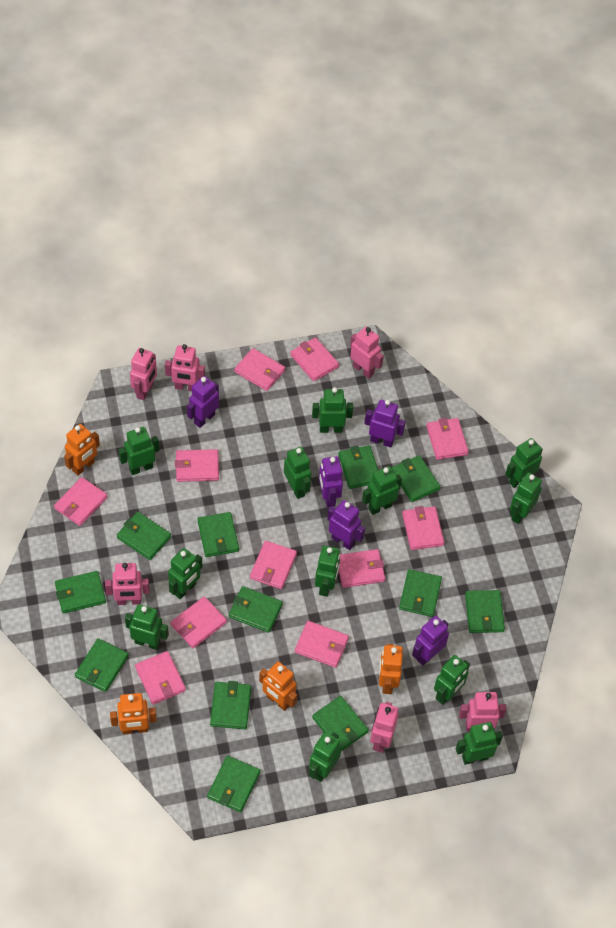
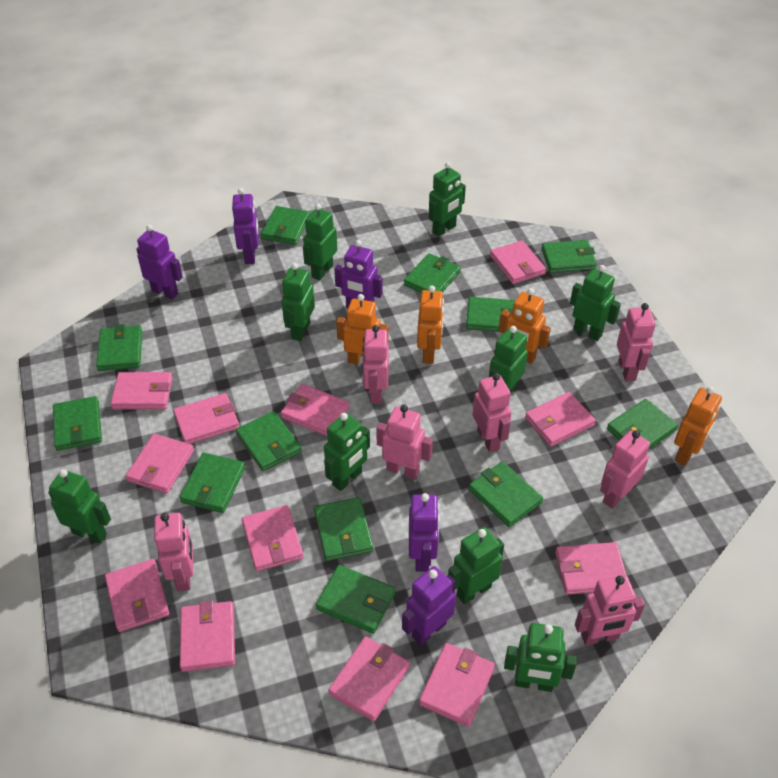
green robot: 12 -> 9
pink robot: 6 -> 7
pink wallet: 11 -> 12

